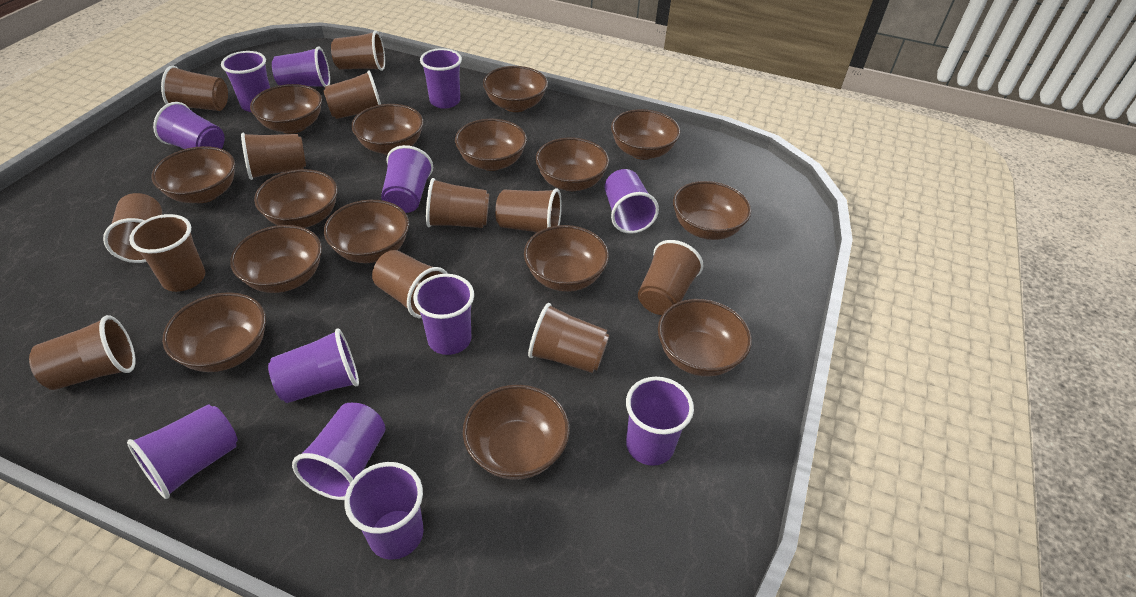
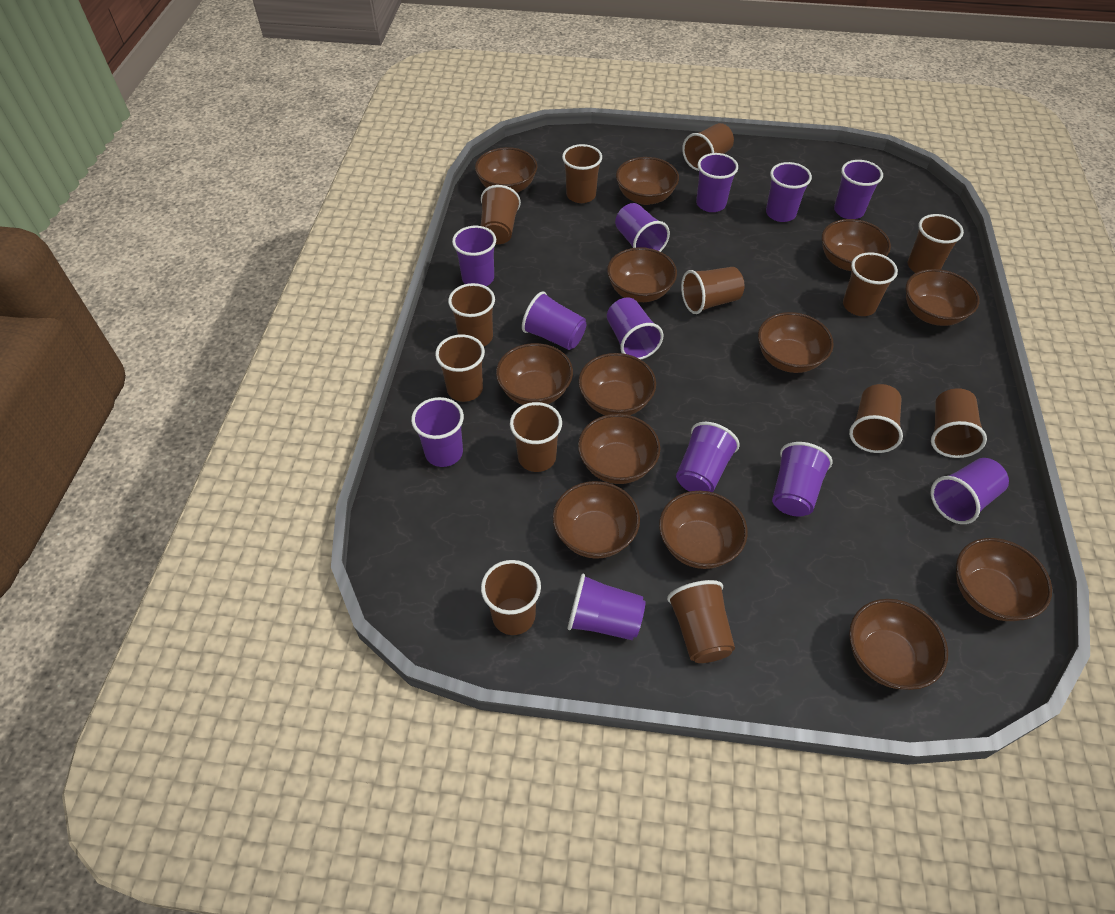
brown bowl: 15 -> 13
brown cup: 12 -> 13

